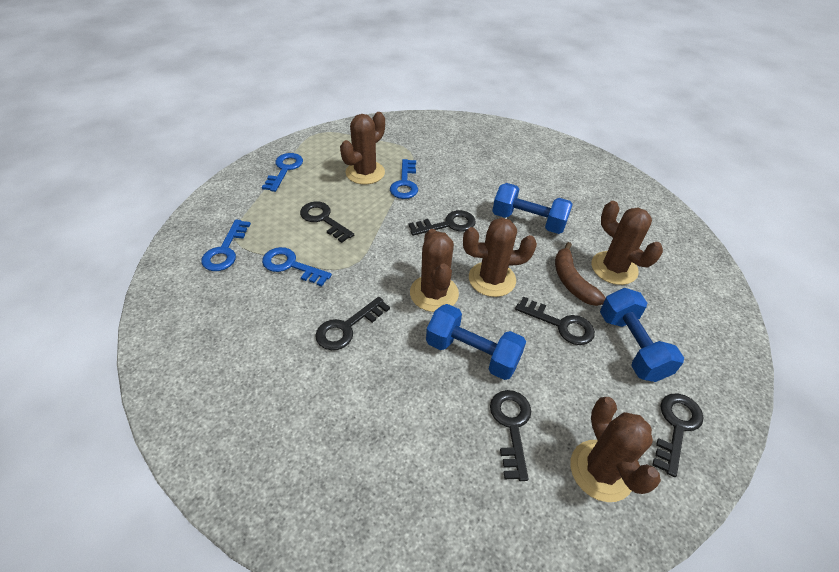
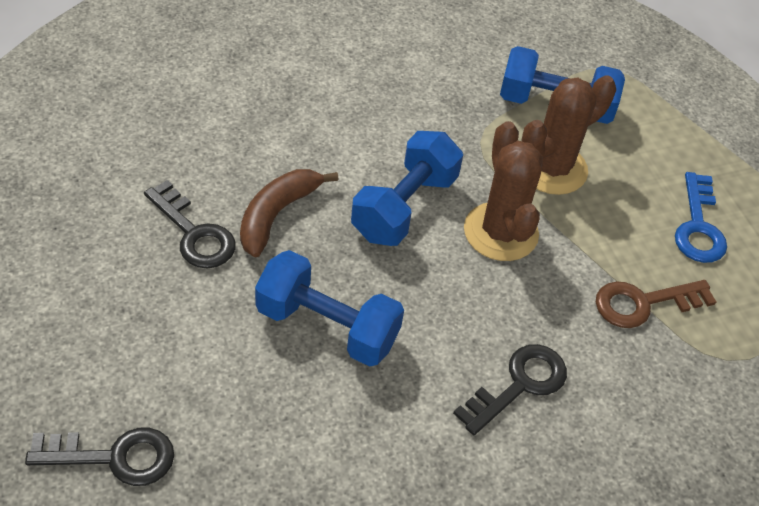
black key: 6 -> 3
blue key: 4 -> 1
brown cactus: 5 -> 2
brown key: 0 -> 1

